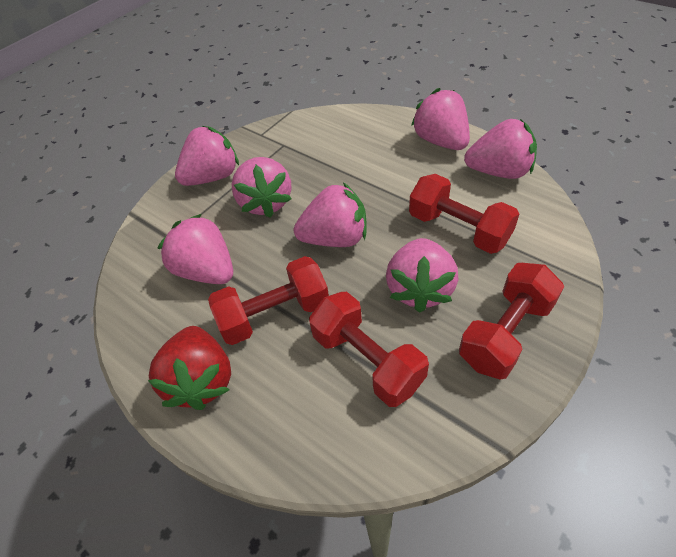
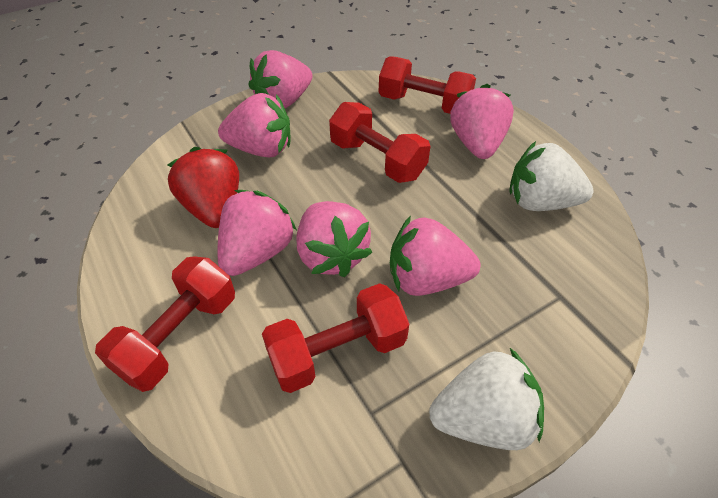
pink strawberry: 7 -> 6
white strawberry: 0 -> 2

